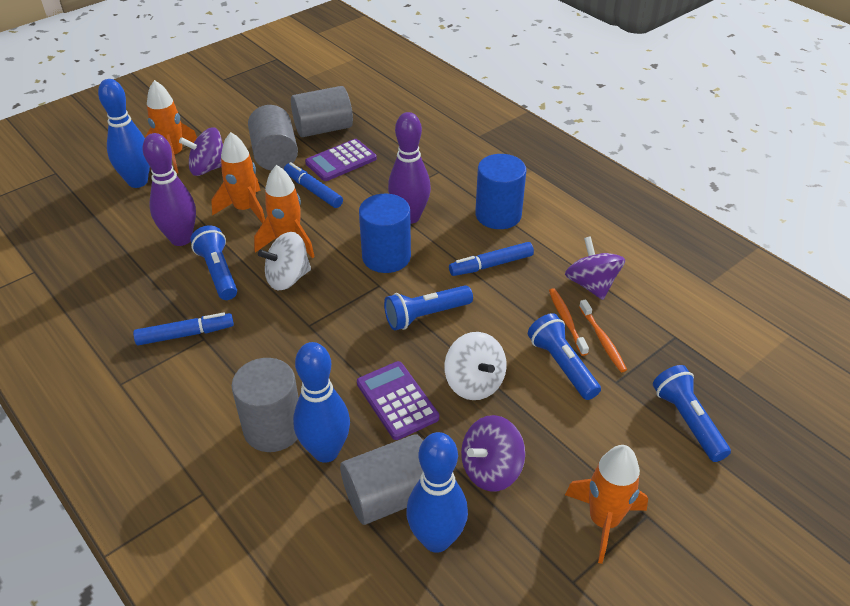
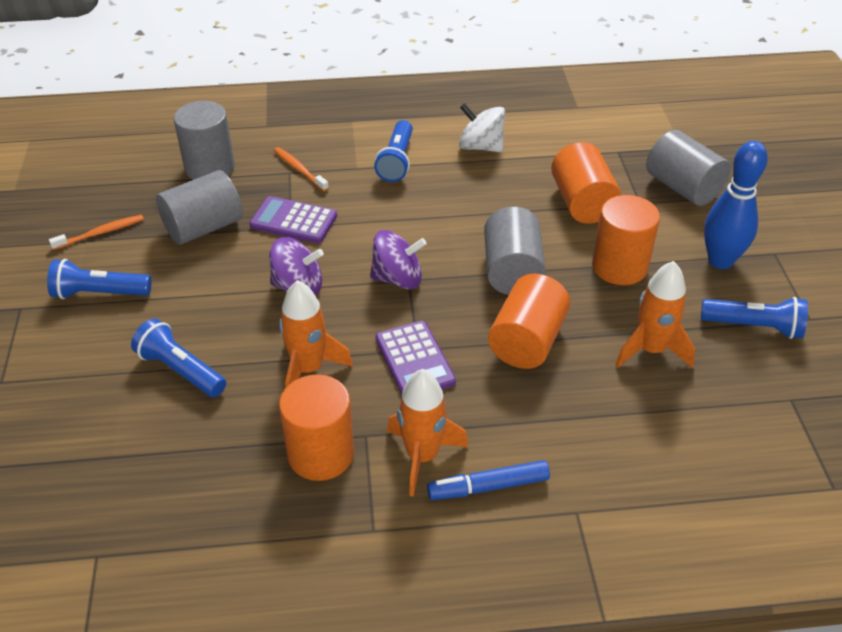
blue bowling pin: 3 -> 1
blue cylinder: 2 -> 0
blue marker: 3 -> 1
orange cylinder: 0 -> 4
orange rocket: 4 -> 3
purple bowling pin: 2 -> 0
purple spinning top: 3 -> 2
white spinning top: 2 -> 1

